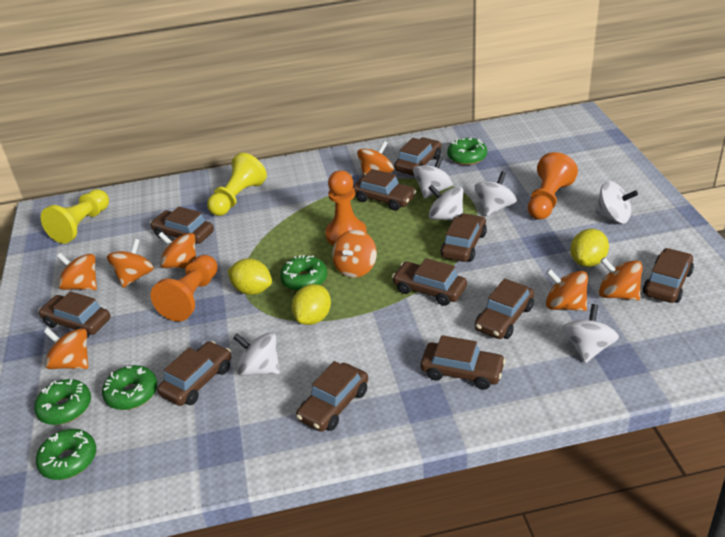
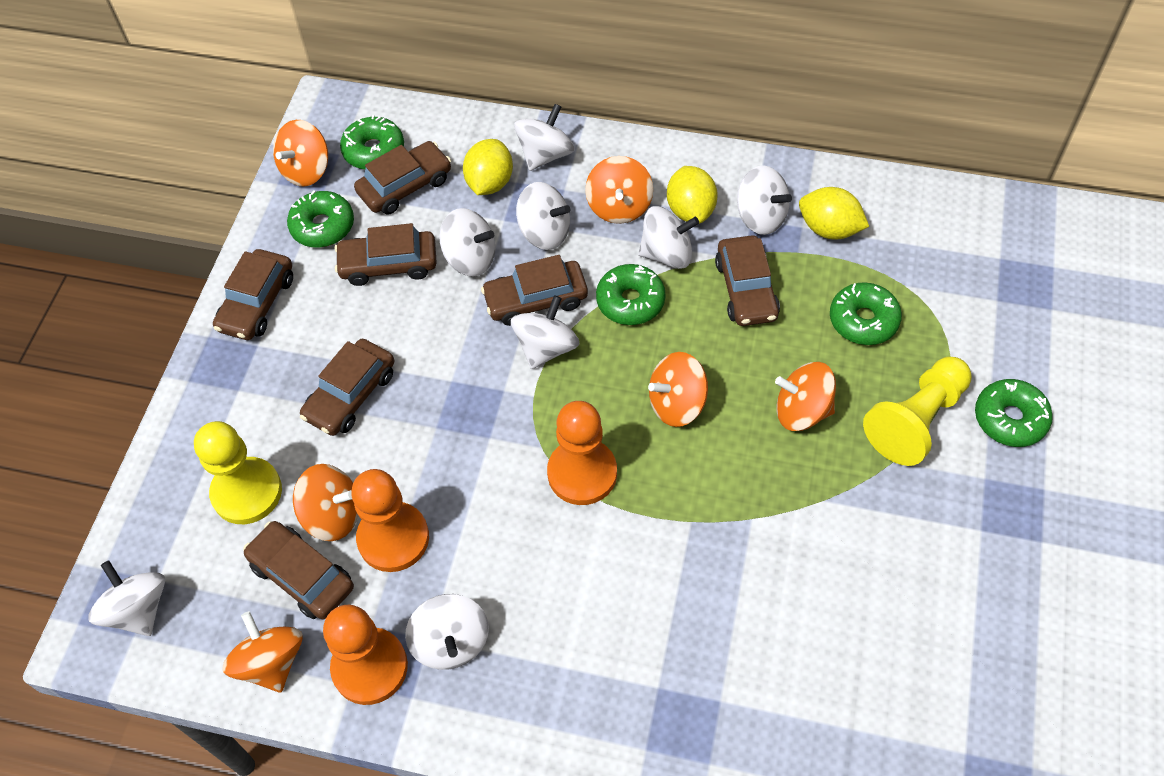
brown car: 11 -> 7
orange spinning top: 8 -> 6
white spinning top: 6 -> 8

